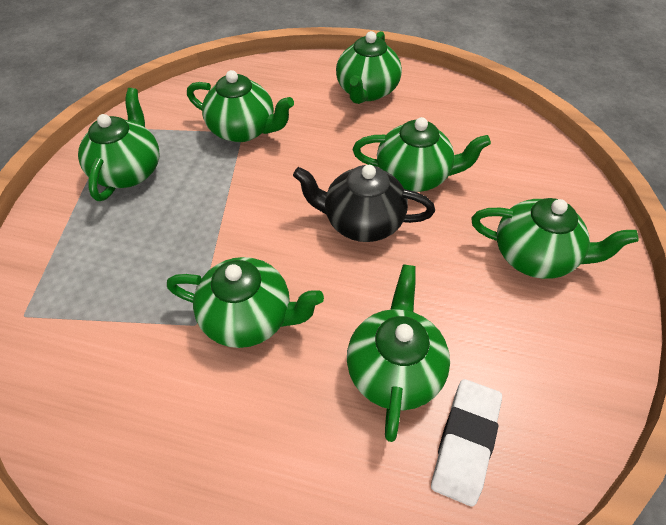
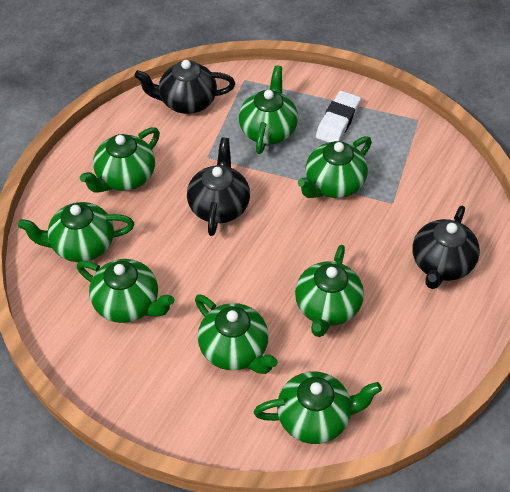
black teapot: 1 -> 3
green teapot: 7 -> 8

